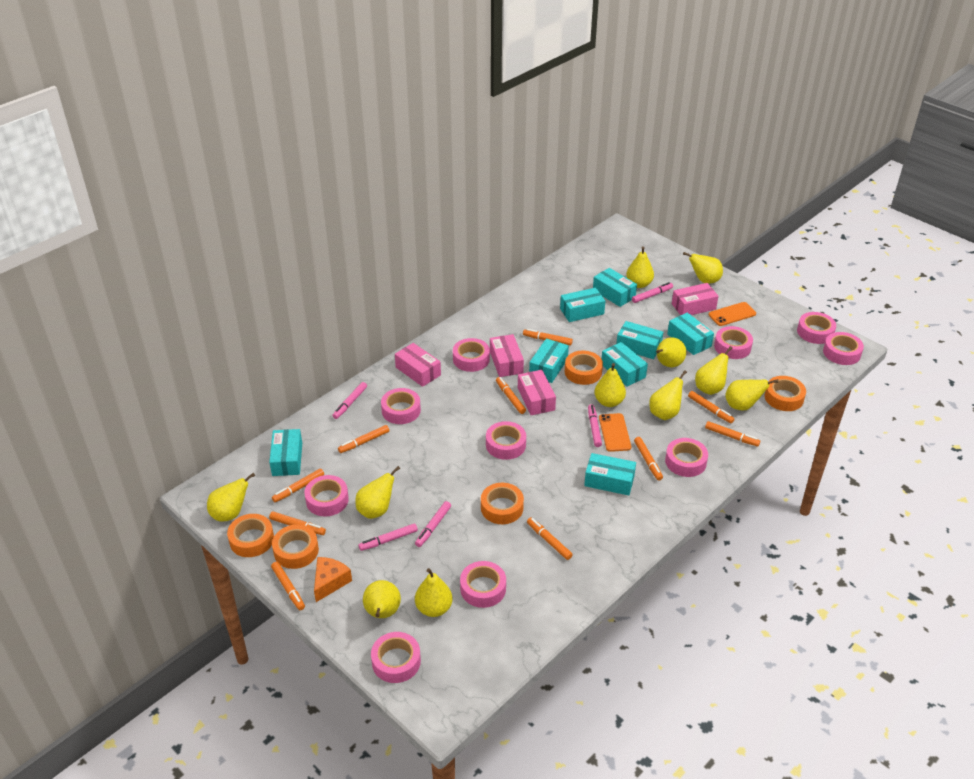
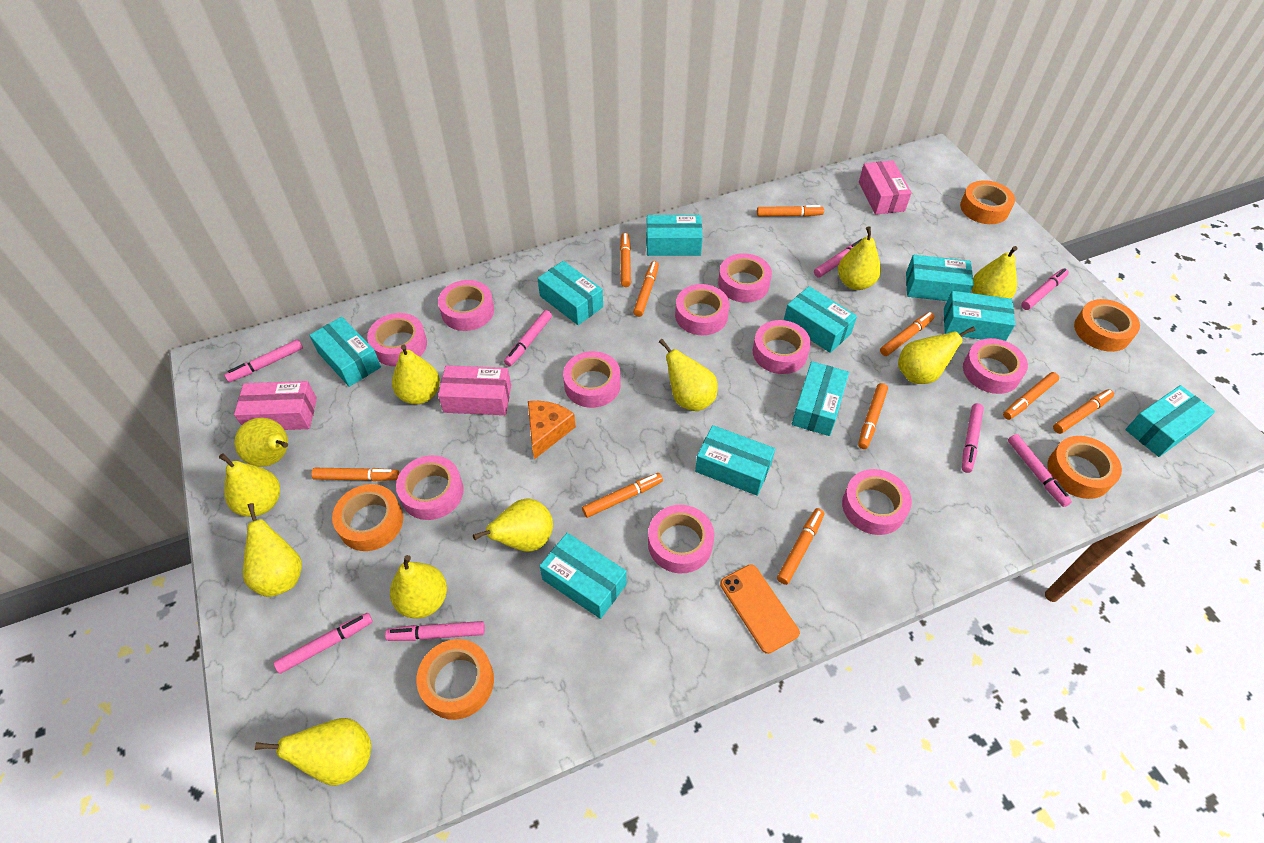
orange phone: 2 -> 1
pink box: 4 -> 3
pink marker: 5 -> 8
turquoise box: 8 -> 10

